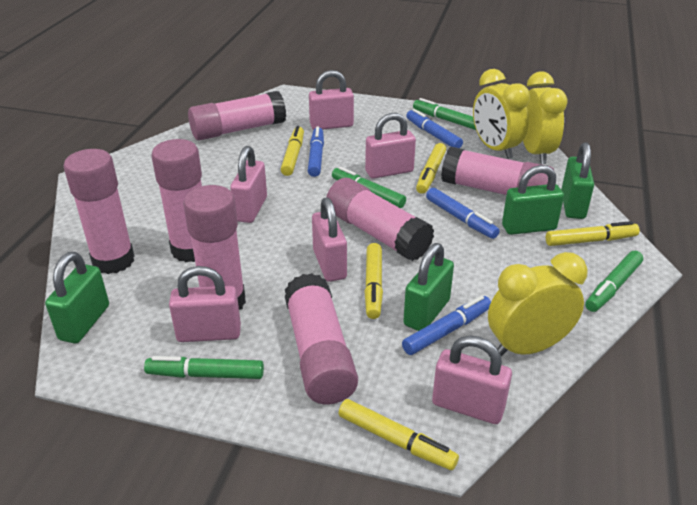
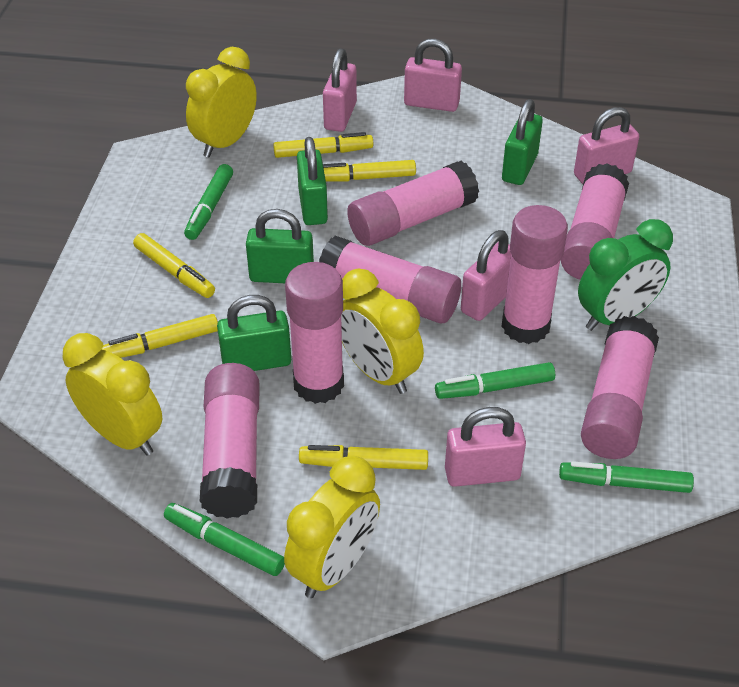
blue marker: 4 -> 0
green clock: 0 -> 1
pink padlock: 6 -> 5
yellow clock: 3 -> 4

